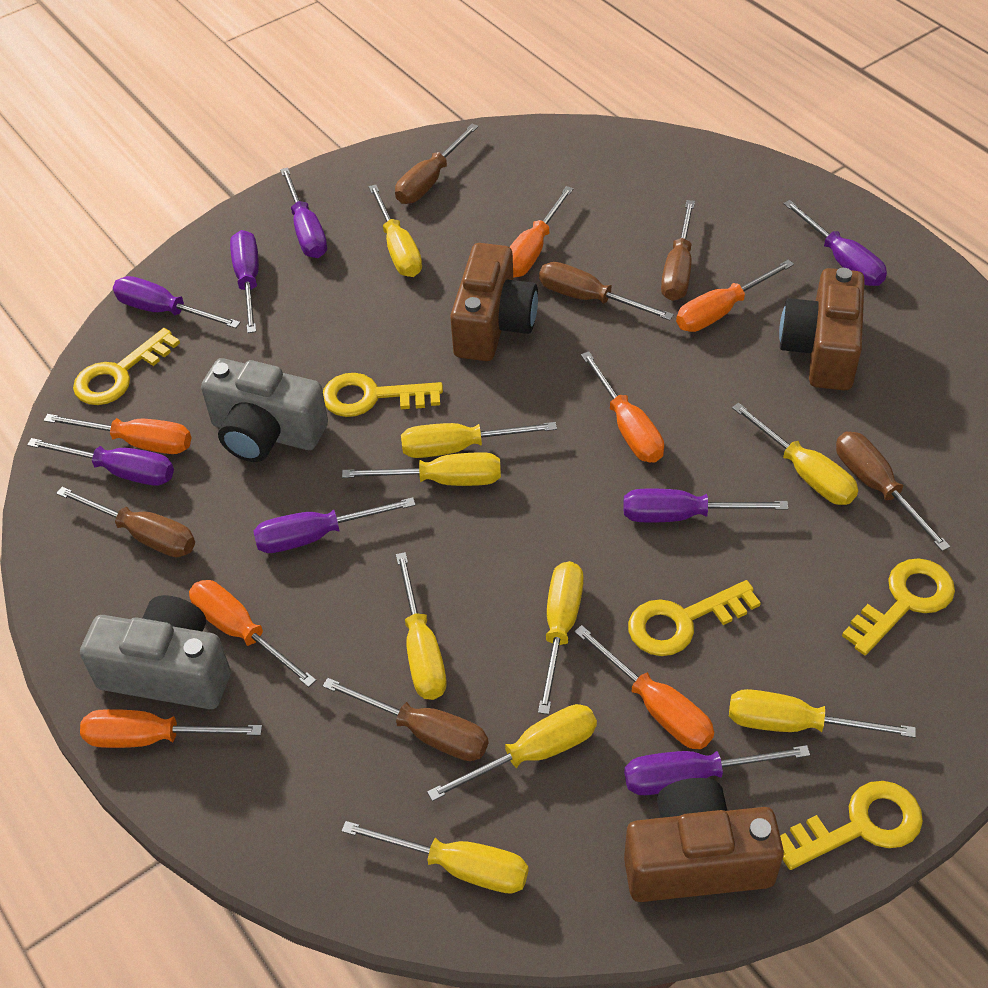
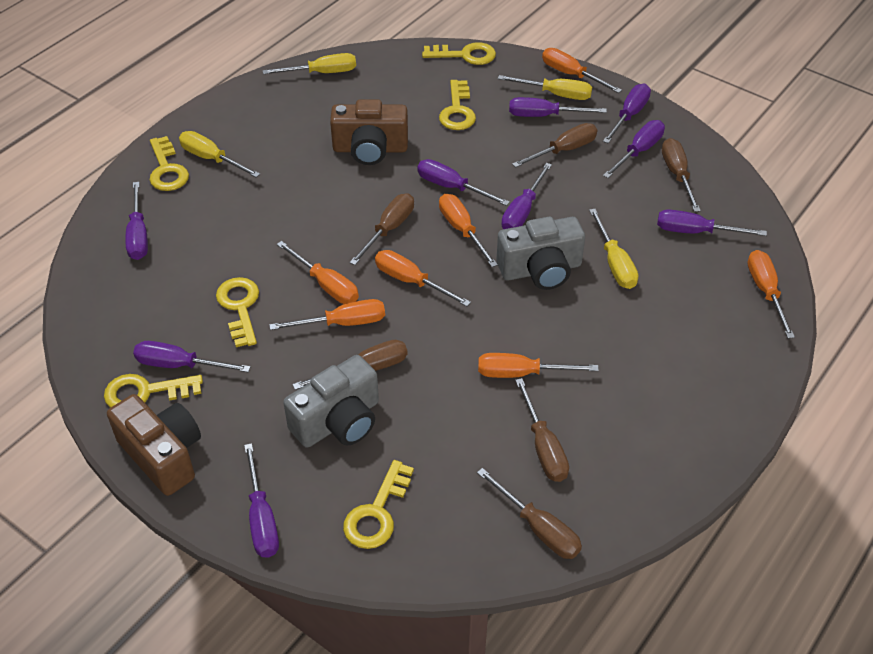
brown camera: 3 -> 2
purple screwdriver: 8 -> 9
yellow key: 5 -> 6
yellow screwdriver: 9 -> 4

